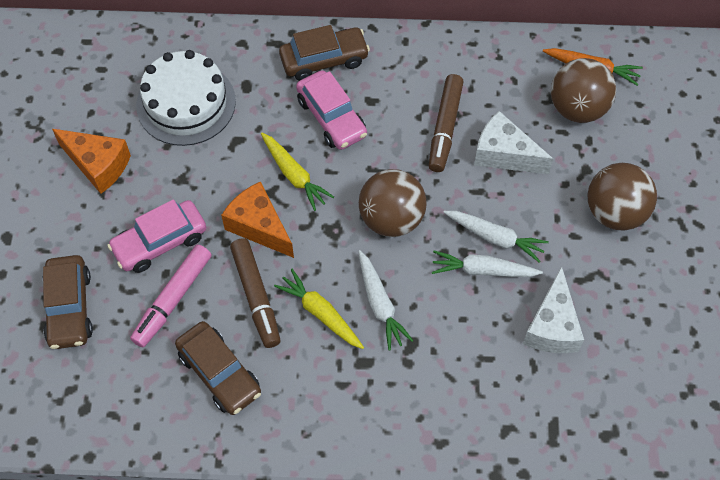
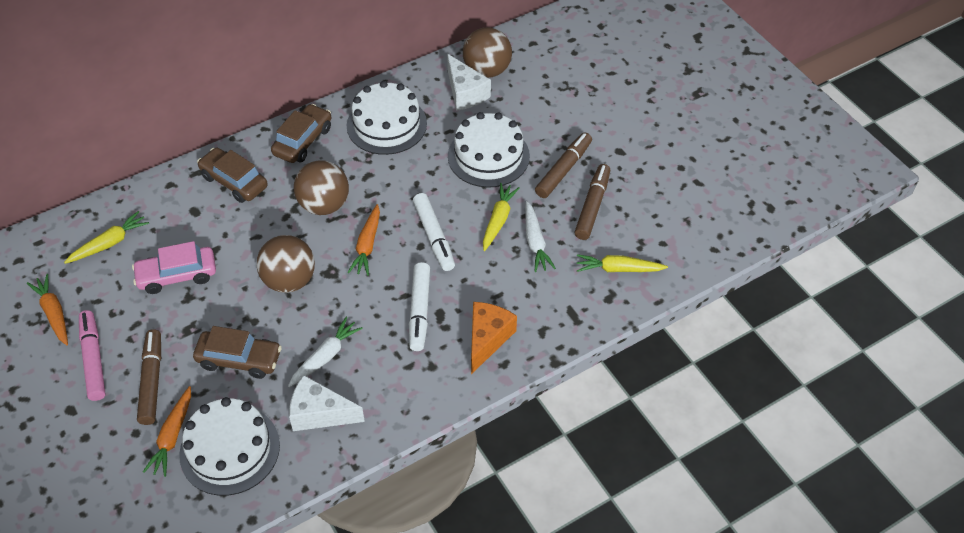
brown marker: 2 -> 3
orange carrot: 1 -> 3
orange cheese: 2 -> 1
pink car: 2 -> 1
white cake: 1 -> 3
white carrot: 3 -> 2
white marker: 0 -> 2
yellow carrot: 2 -> 3

